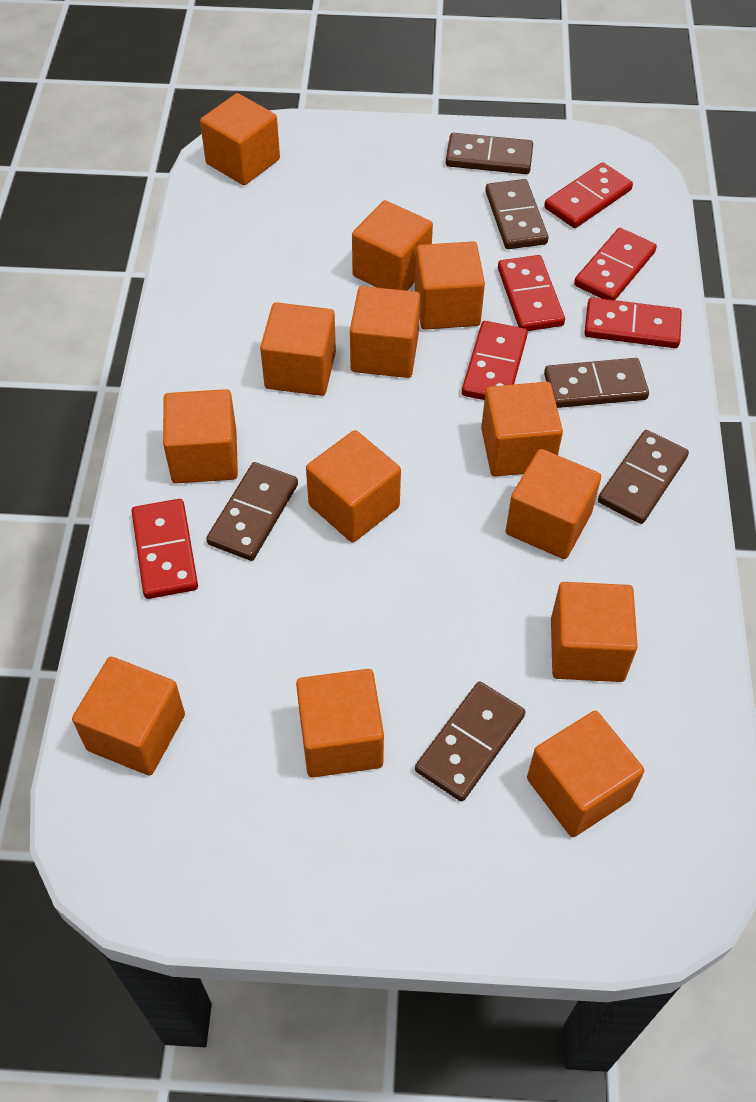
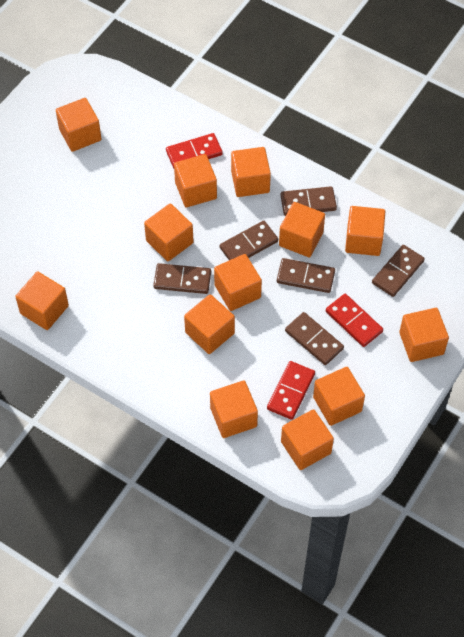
red domino: 6 -> 3

